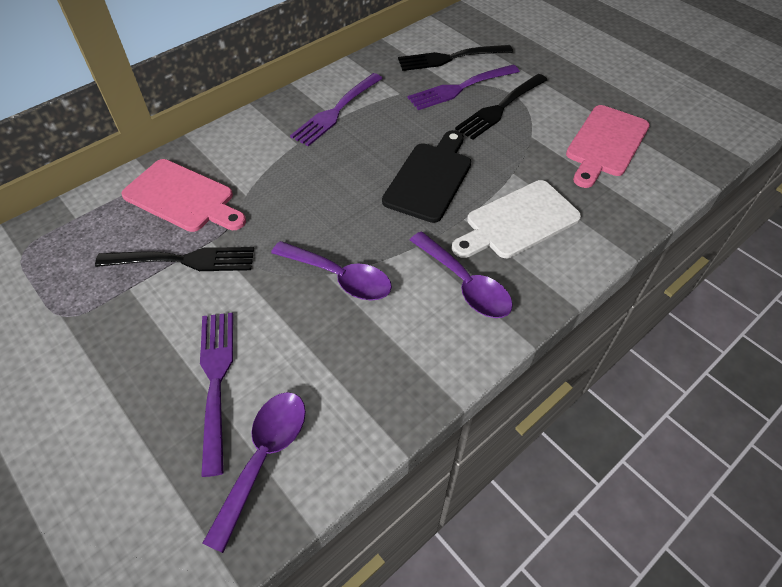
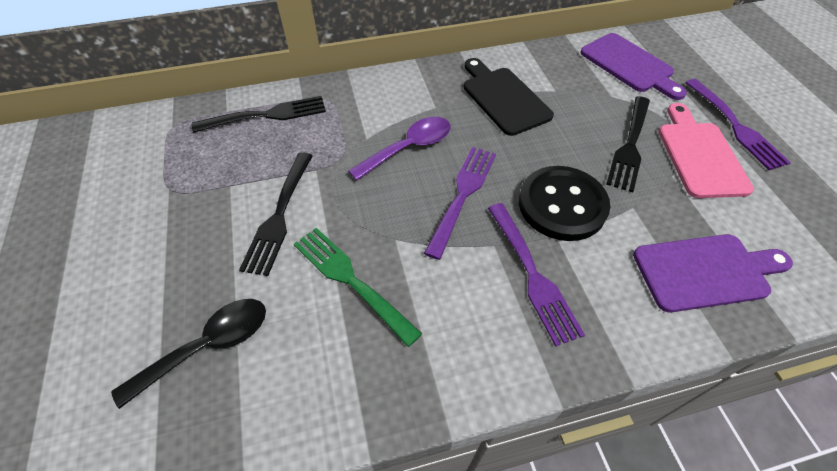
black button: 0 -> 1
black spoon: 0 -> 1
green fork: 0 -> 1
pink cutting board: 2 -> 1
purple cutting board: 0 -> 2
purple spoon: 3 -> 1
white cutting board: 1 -> 0

